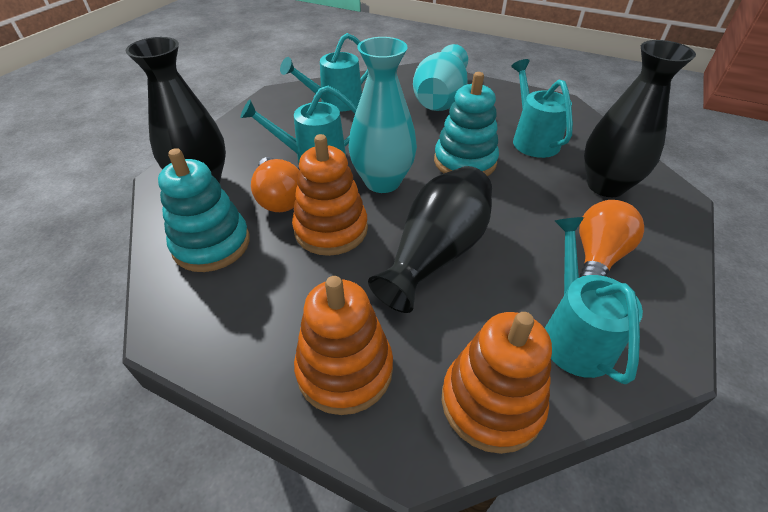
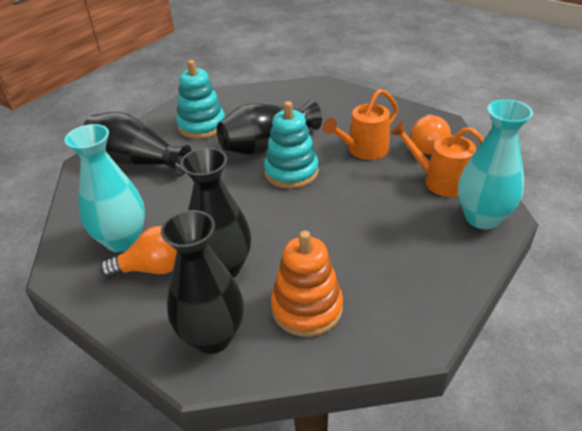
black vase: 3 -> 4
orange stacking toy: 3 -> 1
orange watering can: 0 -> 2
turquoise watering can: 4 -> 0

